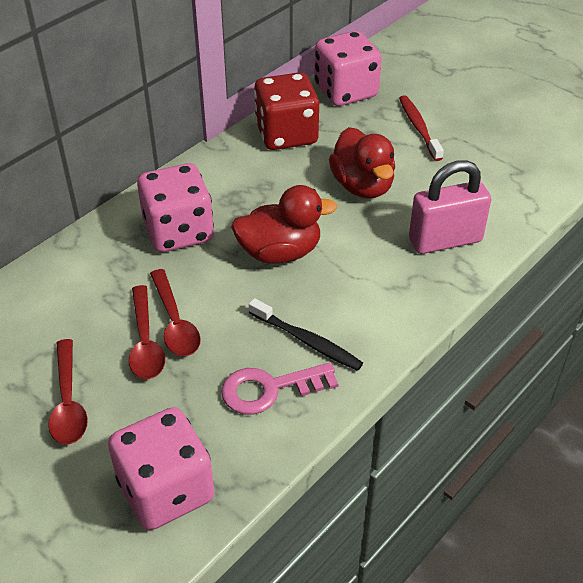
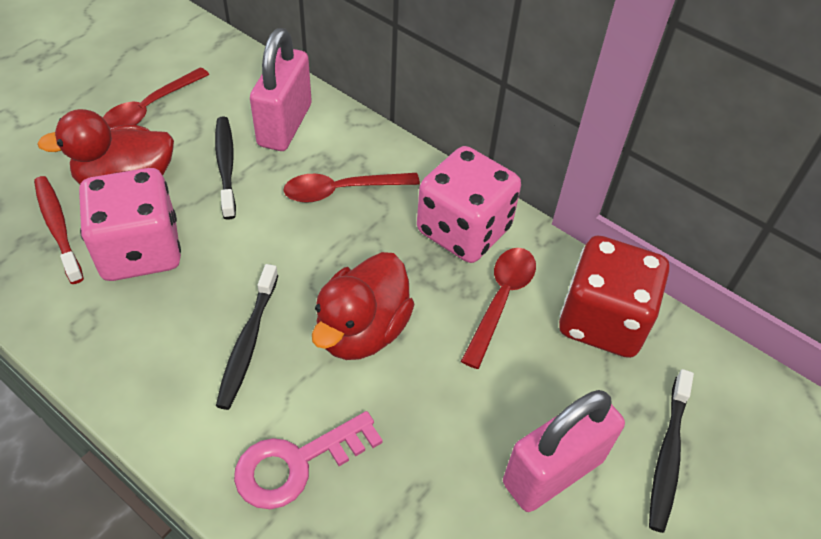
black toothbrush: 1 -> 3
pink dice: 3 -> 2
pink padlock: 1 -> 2

